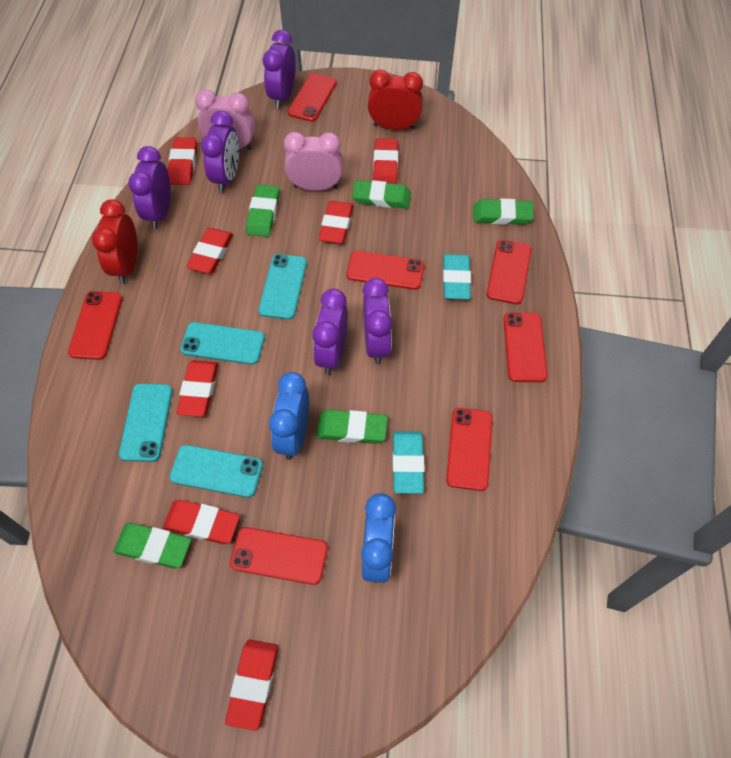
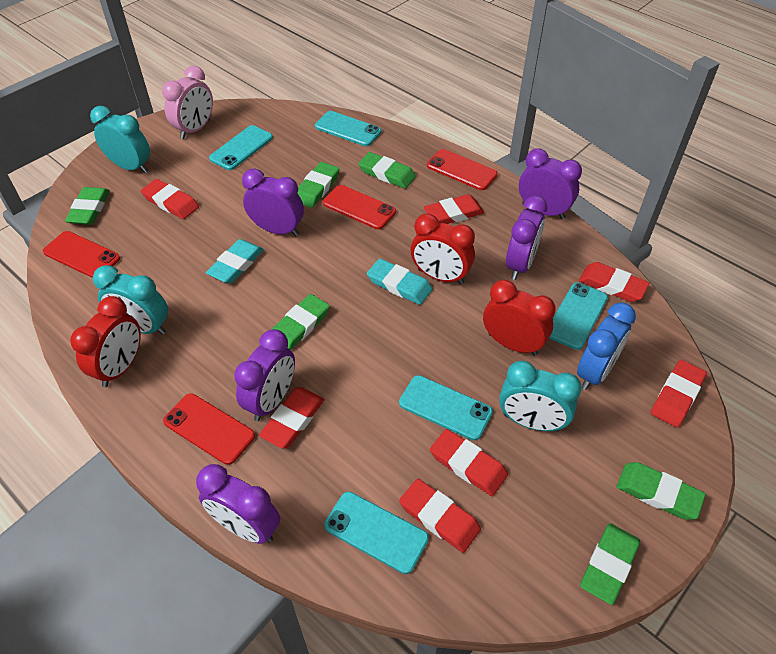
blue clock: 2 -> 1
green eraser: 5 -> 6
pink clock: 2 -> 1
red clock: 2 -> 3
red phone: 7 -> 4
turquoise clock: 0 -> 3
turquoise phone: 4 -> 5

